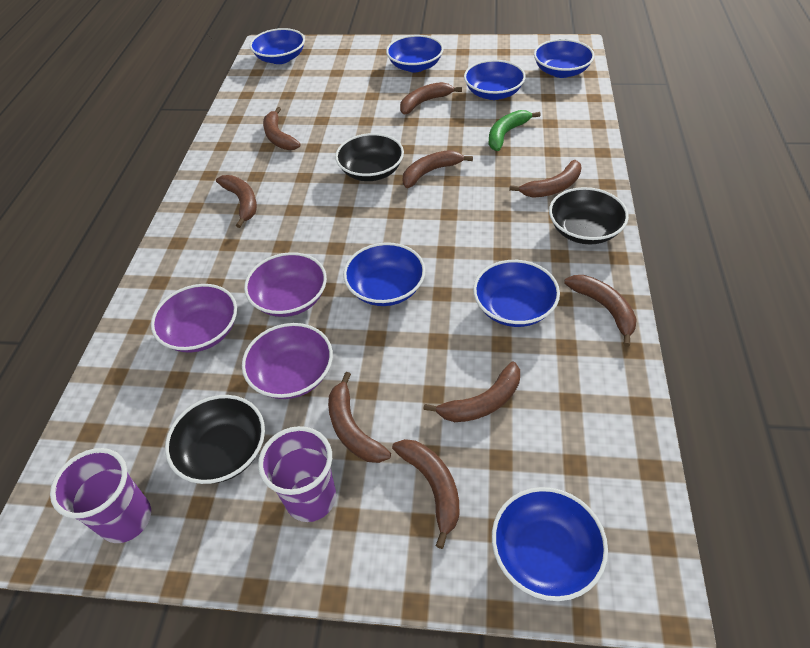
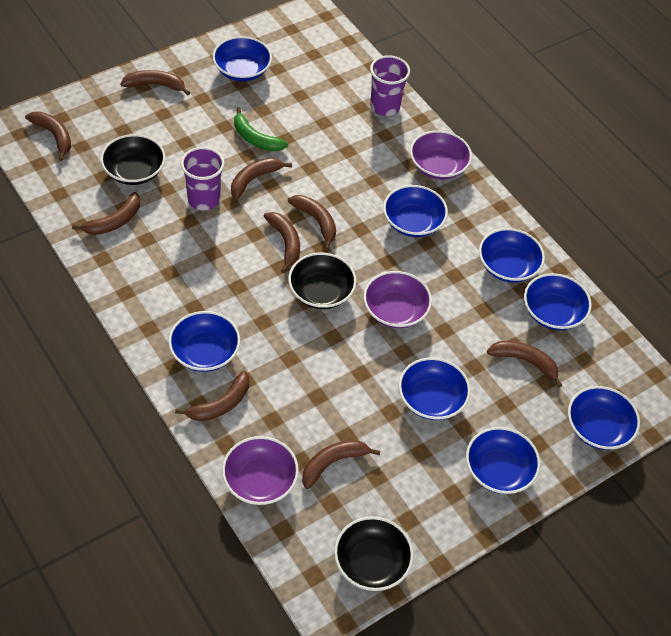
blue bowl: 7 -> 8

